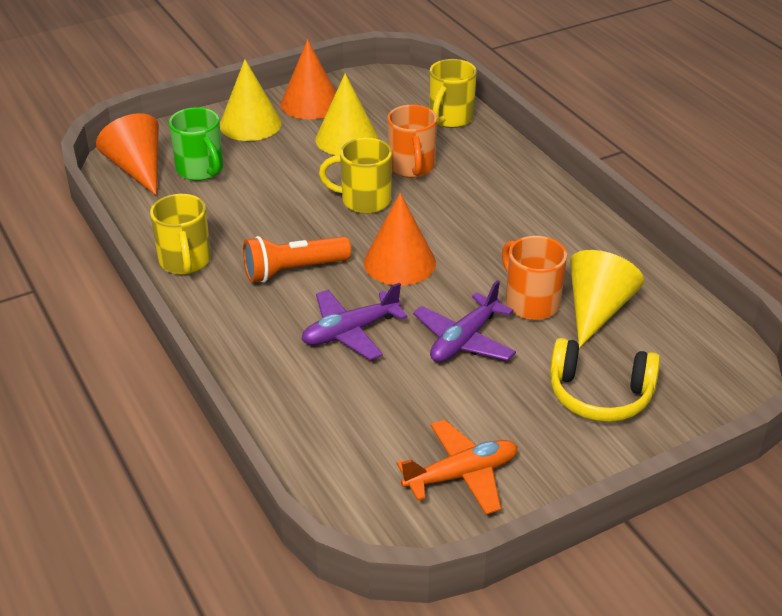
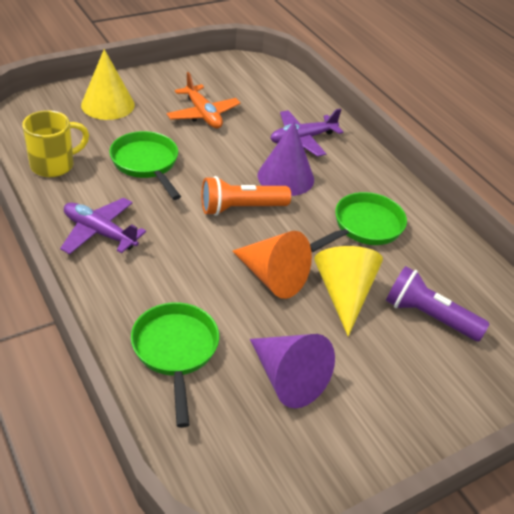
green mug: 1 -> 0
green pan: 0 -> 3
orange cone: 3 -> 1
orange mug: 2 -> 0
purple cone: 0 -> 2
purple flashlight: 0 -> 1
yellow cone: 3 -> 2
yellow headphones: 1 -> 0
yellow mug: 3 -> 1

